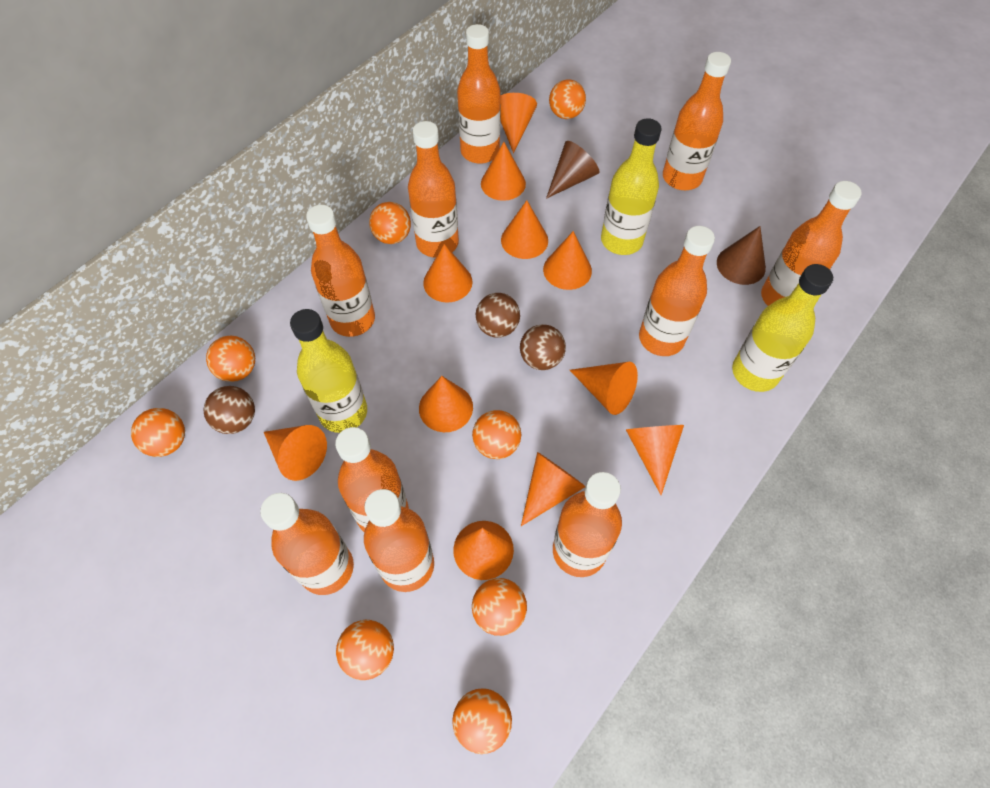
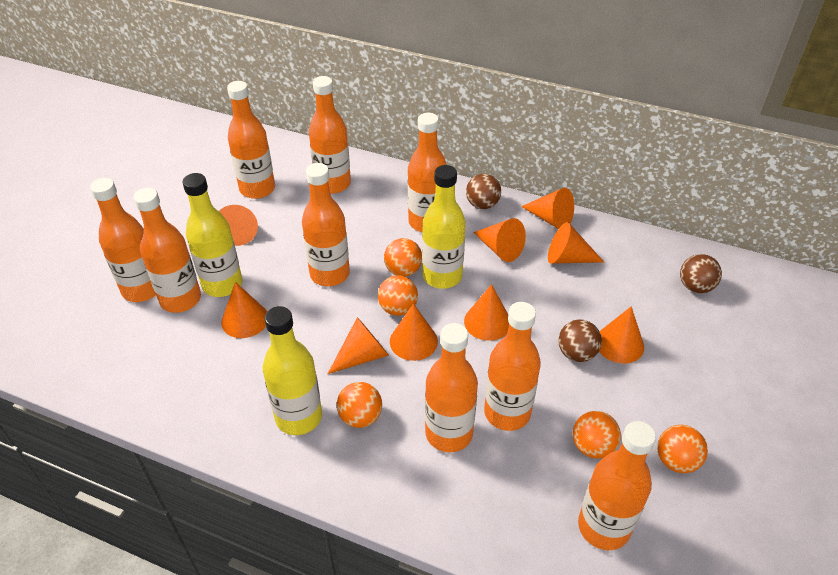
brown cone: 2 -> 0
orange ball: 8 -> 5
orange bottle: 10 -> 9
orange cone: 11 -> 9

